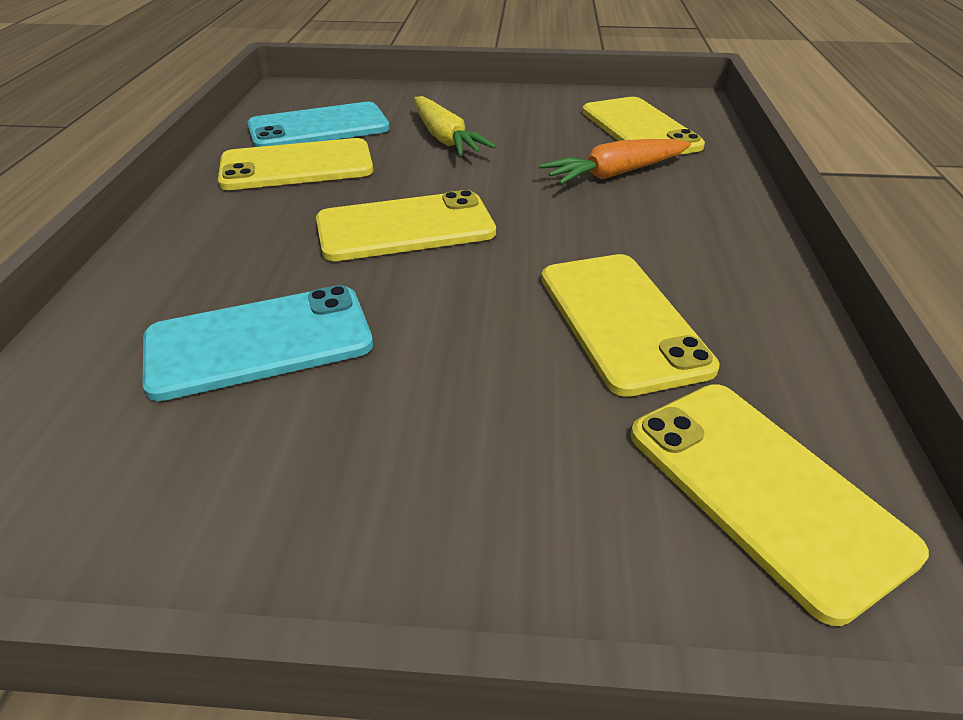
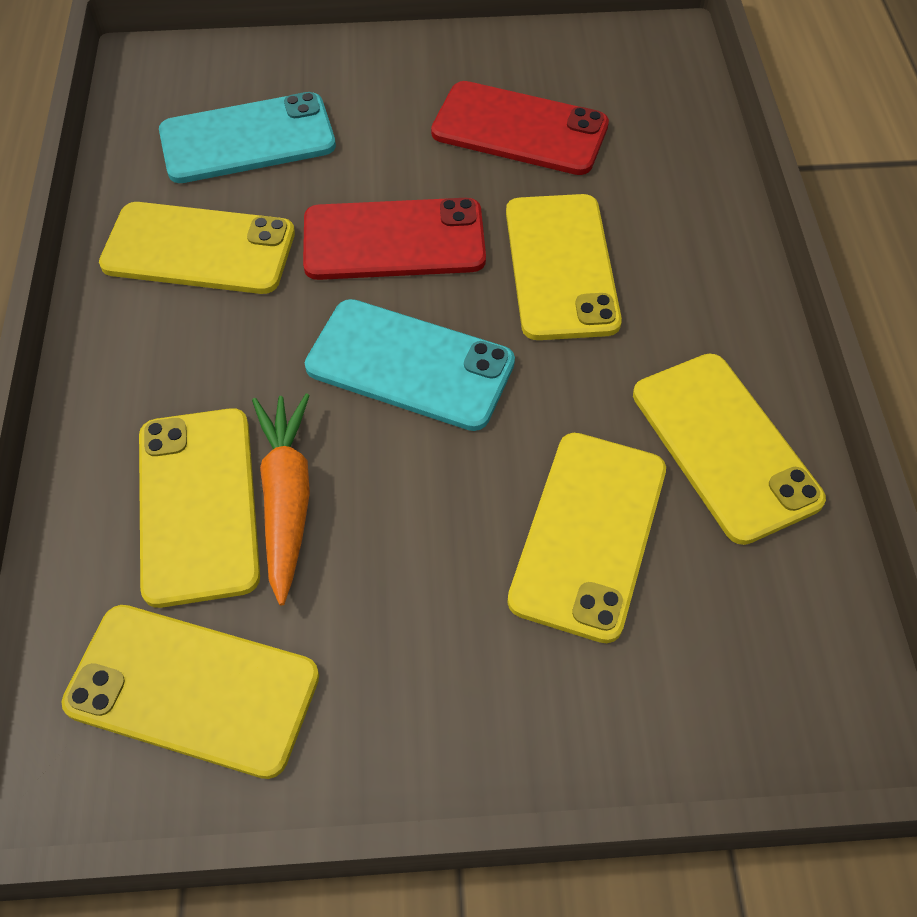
red phone: 0 -> 2
yellow carrot: 1 -> 0
yellow phone: 5 -> 6

